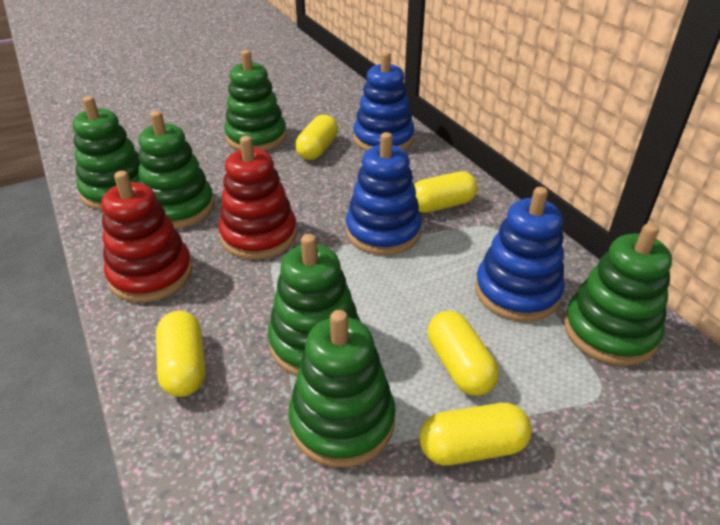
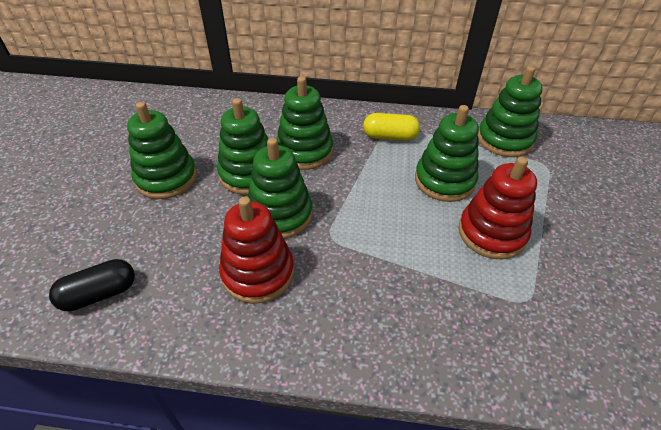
black capsule: 0 -> 1
blue stacking toy: 3 -> 0
yellow capsule: 5 -> 1

